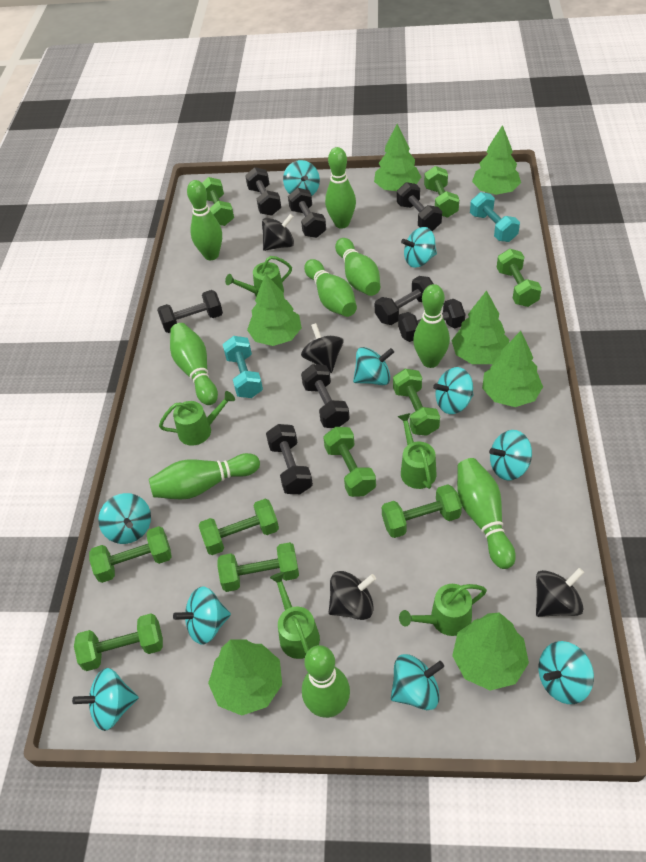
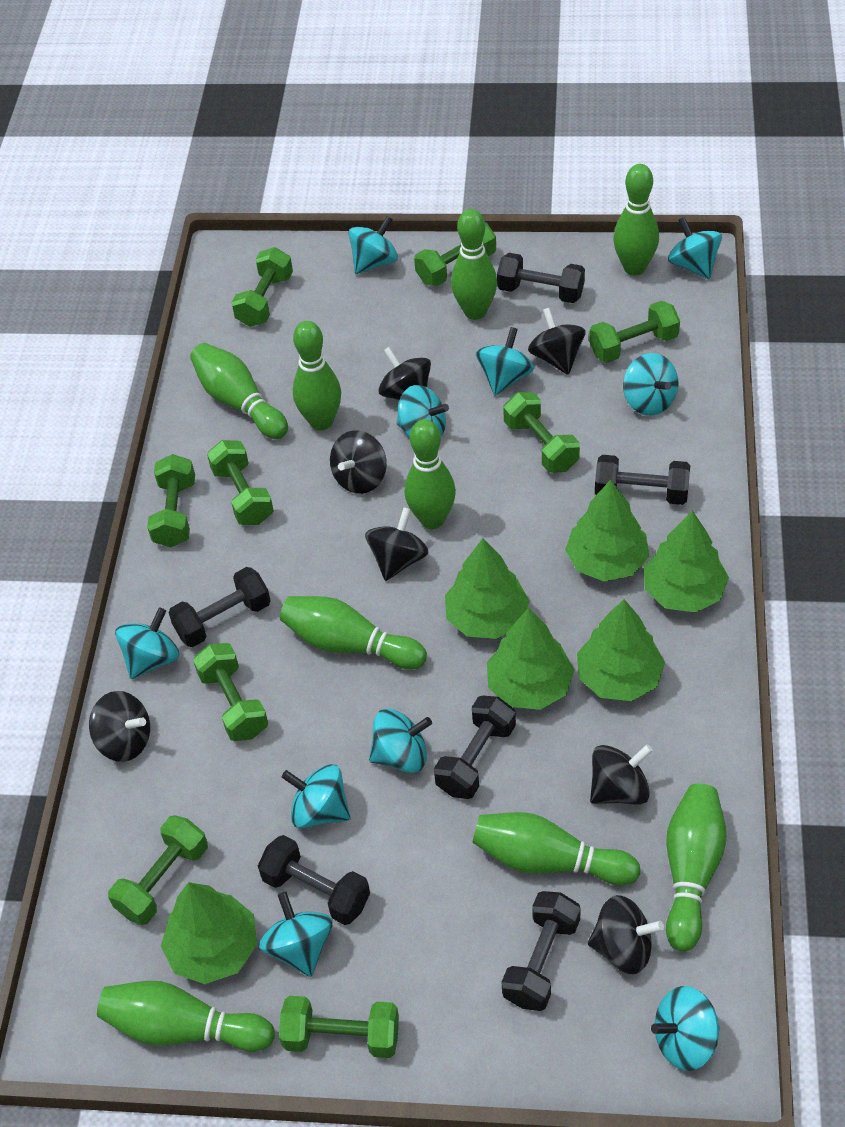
black dumbbell: 8 -> 6
black spinning top: 4 -> 7
green dumbbell: 10 -> 9
green tree: 7 -> 6
green watering can: 5 -> 0
turquoise dumbbell: 2 -> 0

